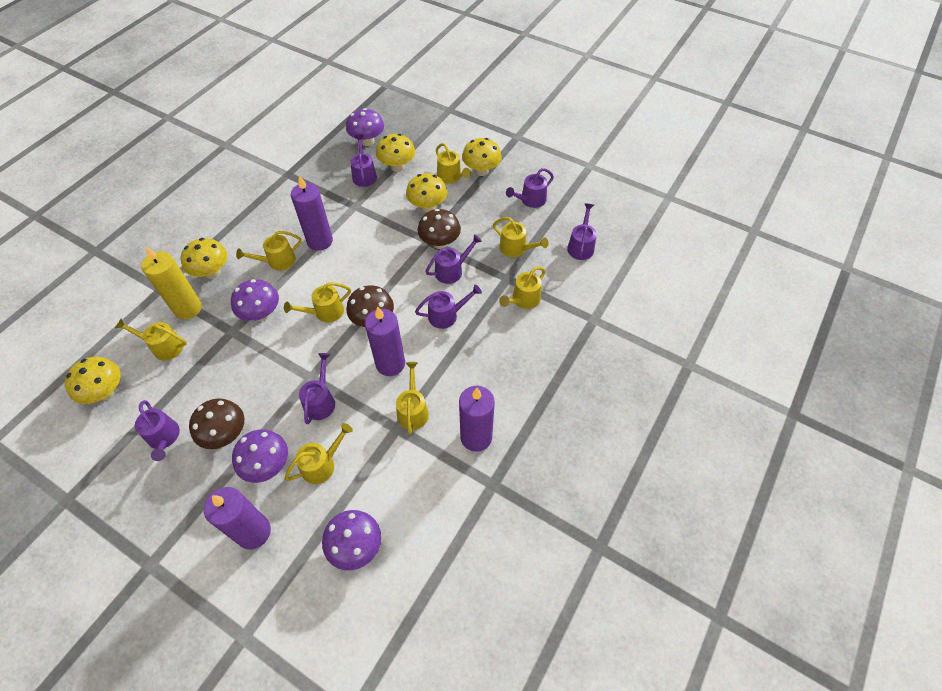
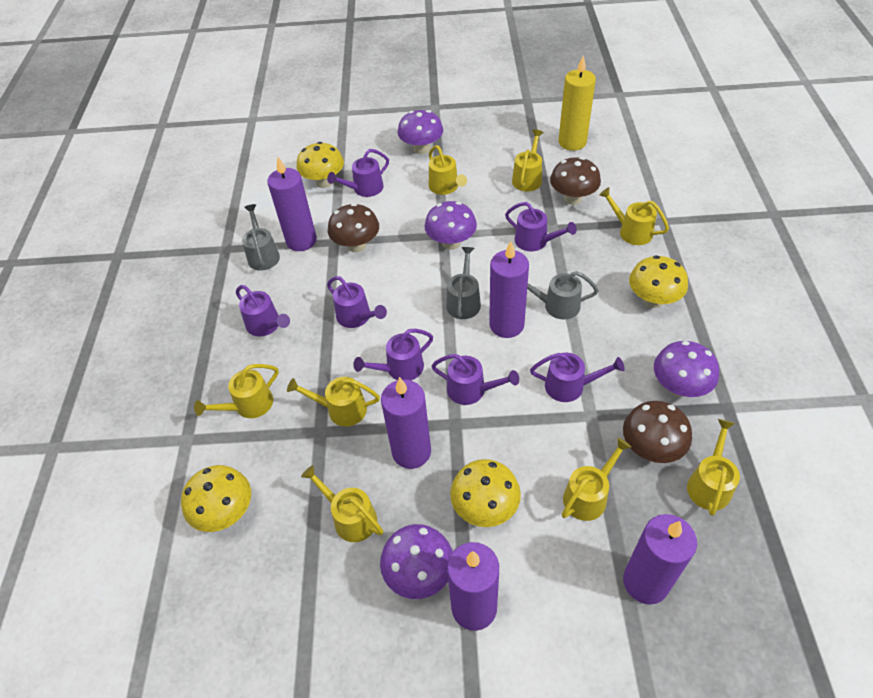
grey watering can: 0 -> 3
purple candle: 4 -> 5
yellow mushroom: 5 -> 4

